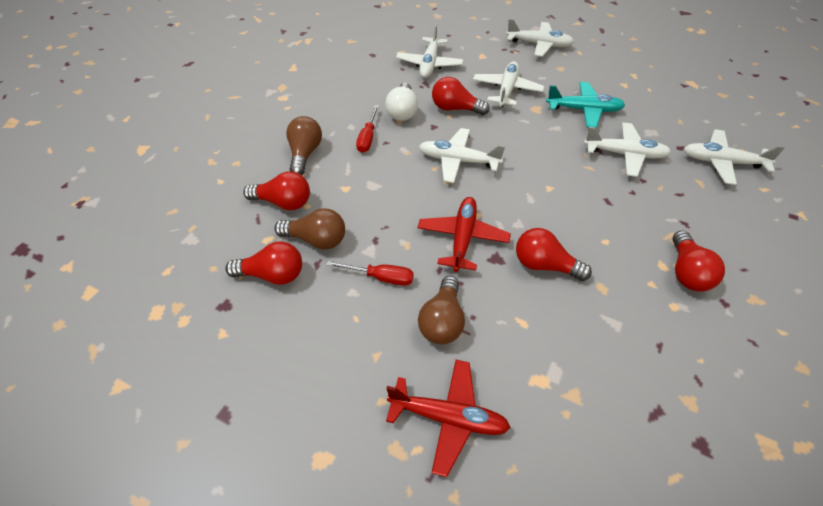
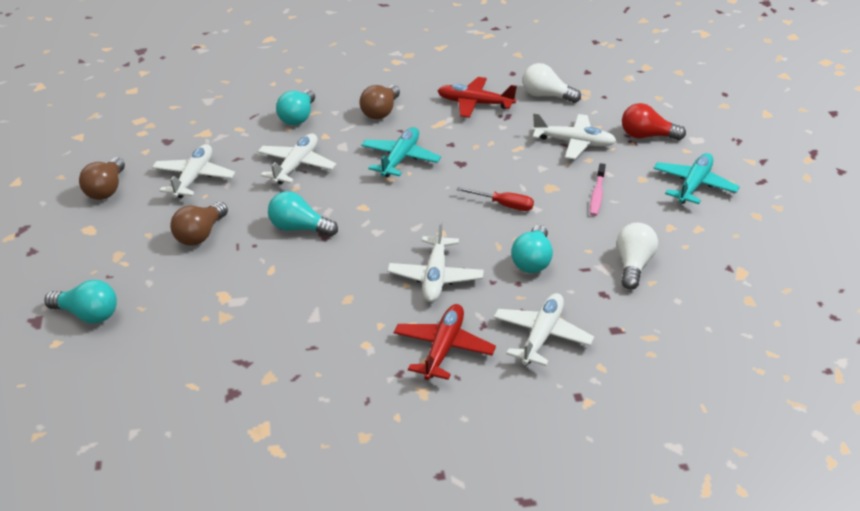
pink toothbrush: 0 -> 1
red light bulb: 5 -> 1
red screwdriver: 2 -> 1
turquoise light bulb: 0 -> 4
turquoise plane: 1 -> 2
white light bulb: 1 -> 2
white plane: 6 -> 5

